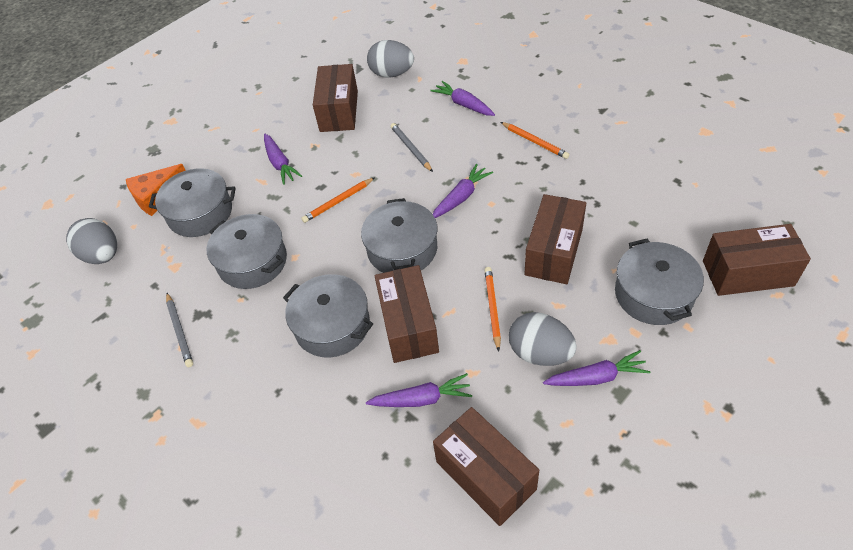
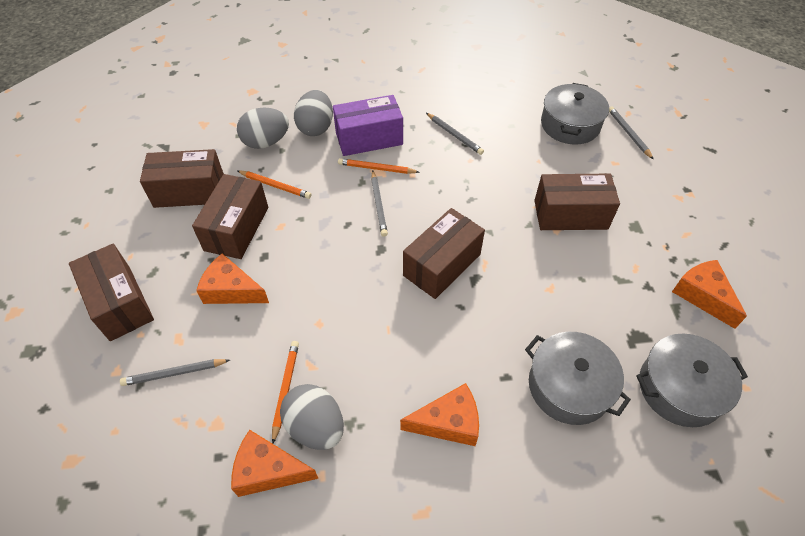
grey pencil: 2 -> 4
grey pot: 5 -> 3
orange cheese: 1 -> 4
purple box: 0 -> 1
purple carrot: 5 -> 0

